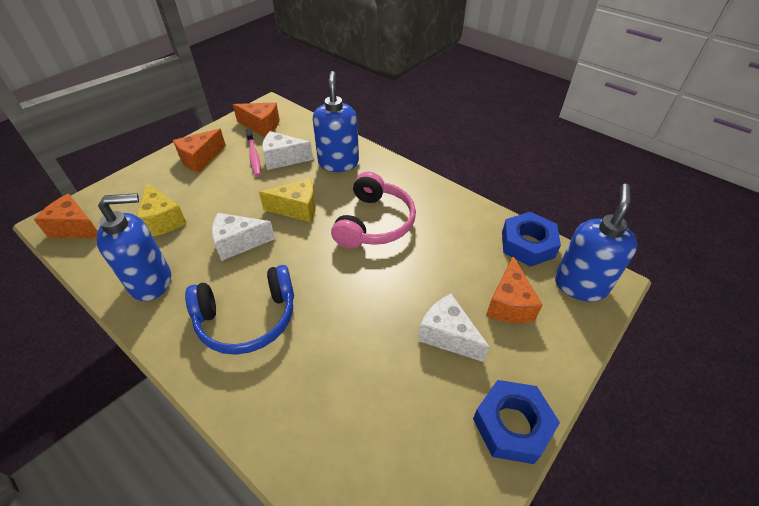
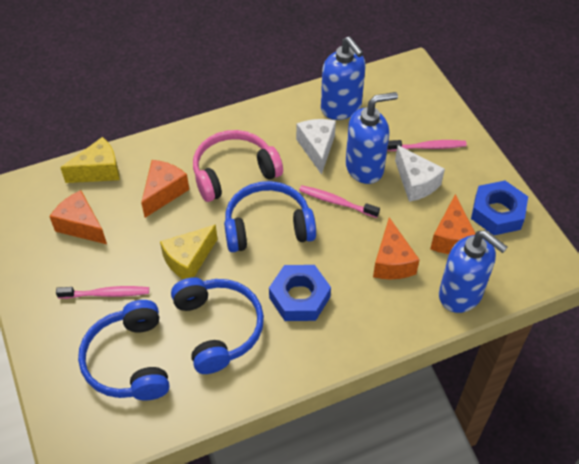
blue headphones: 1 -> 3
pink toothbrush: 1 -> 3
white cheese: 3 -> 2

